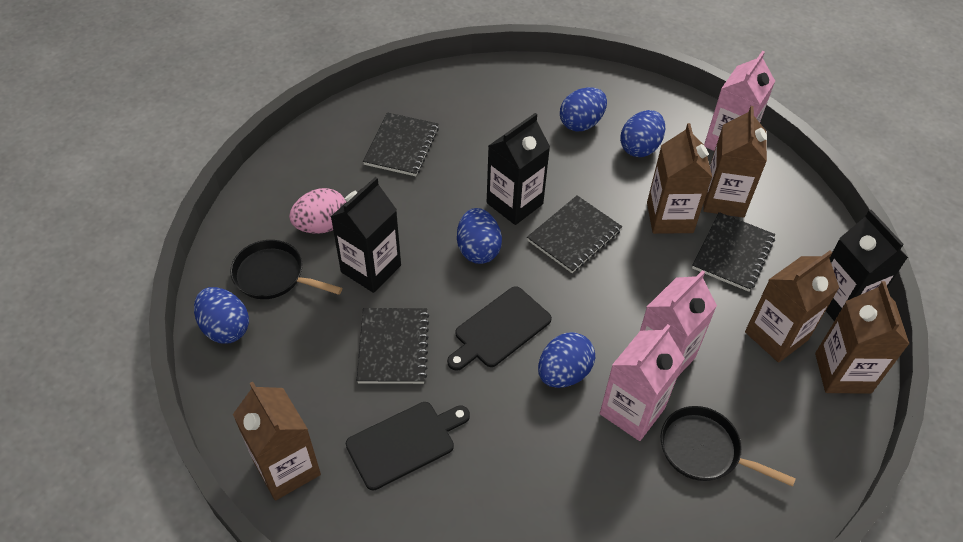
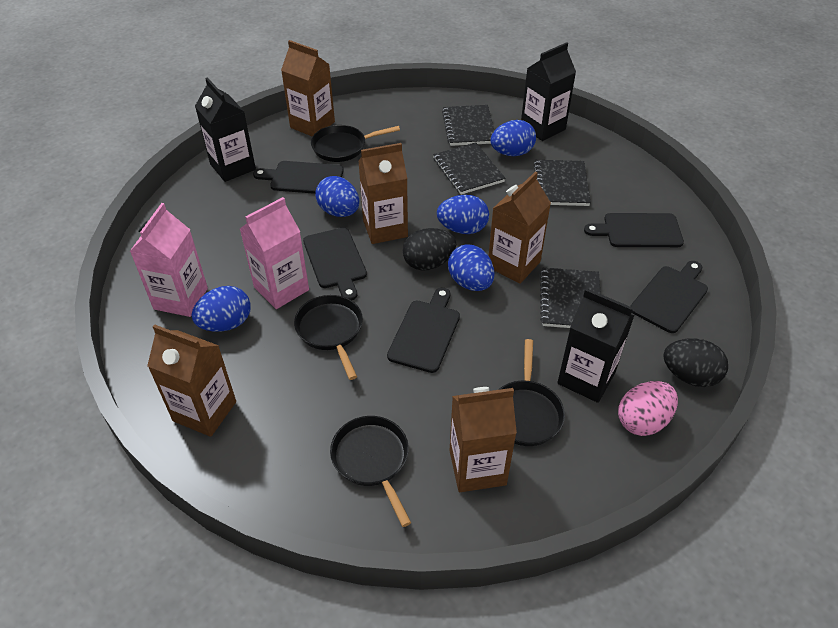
black cutting board: 2 -> 5
black egg: 0 -> 2
black pan: 2 -> 4
pink carton: 3 -> 2

